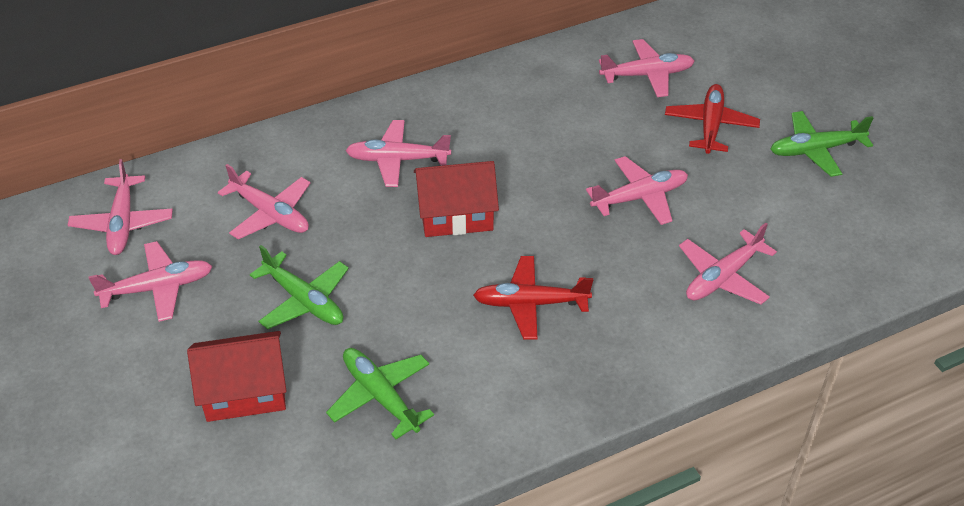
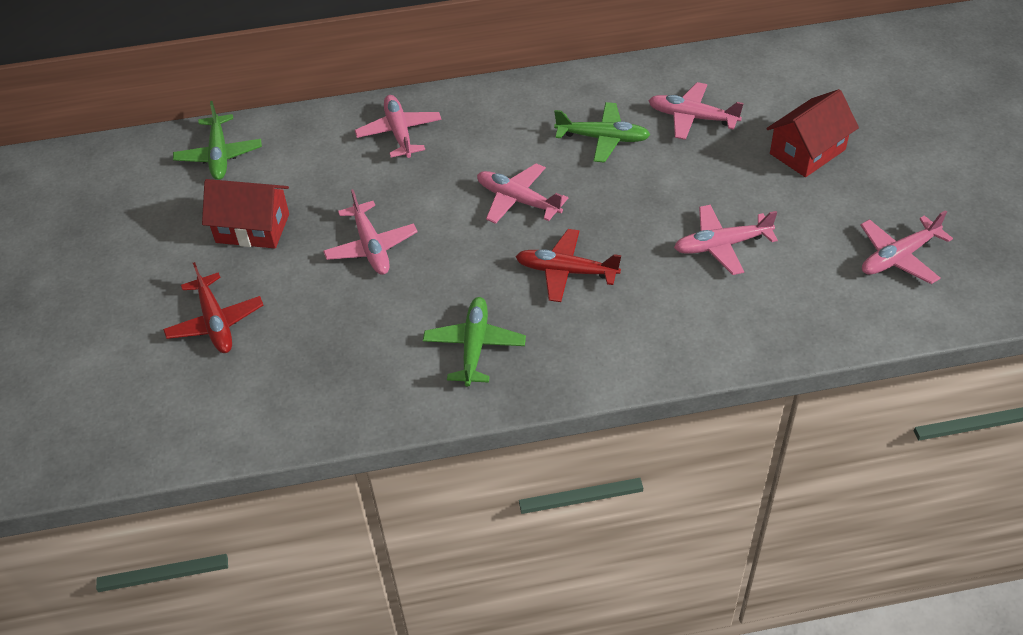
pink plane: 7 -> 6

